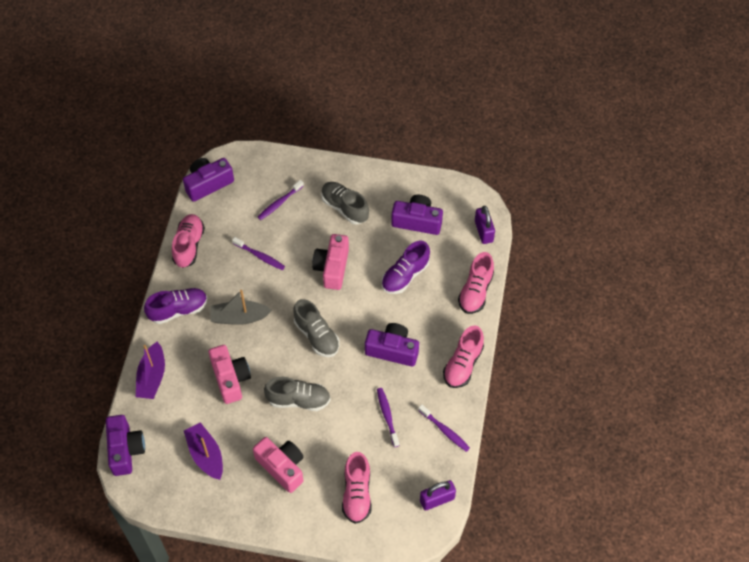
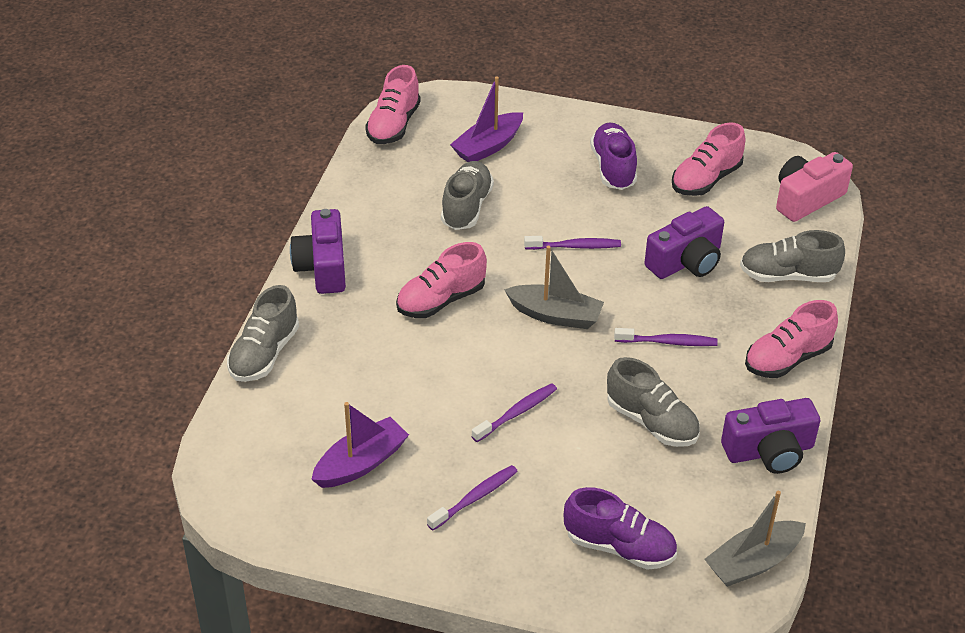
grey boat: 1 -> 2
grey shoe: 3 -> 4
pink camera: 3 -> 1
purple camera: 4 -> 3
purple padlock: 2 -> 0

